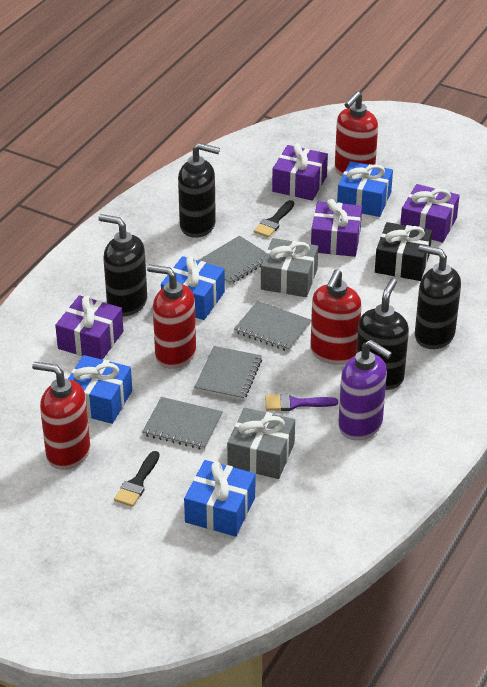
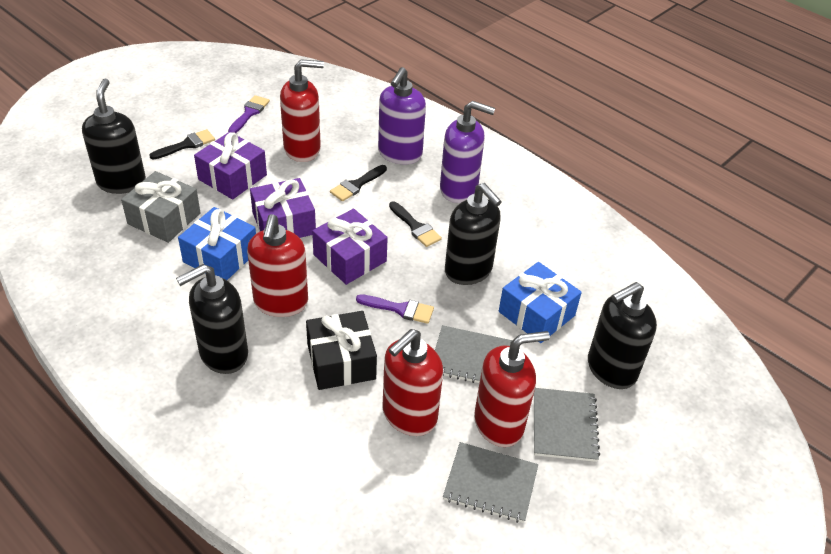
black brush: 2 -> 3
blue gift: 4 -> 2
grey gift: 2 -> 1
grey notebook: 4 -> 3
purple brush: 1 -> 2
purple gift: 4 -> 3
purple soap dispenser: 1 -> 2

